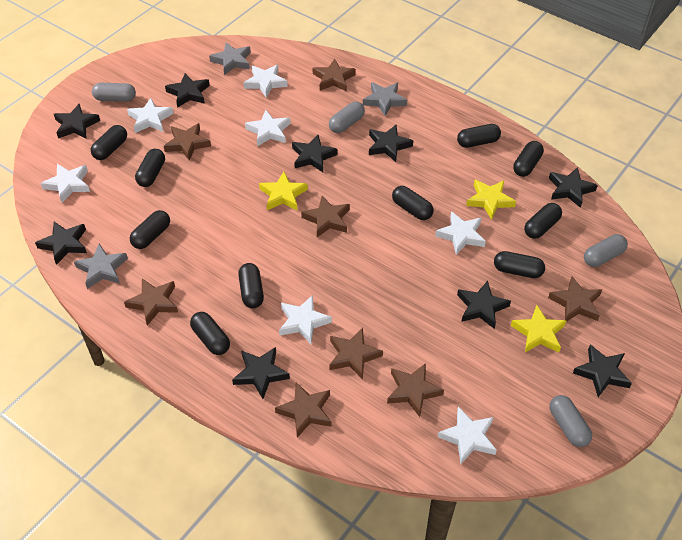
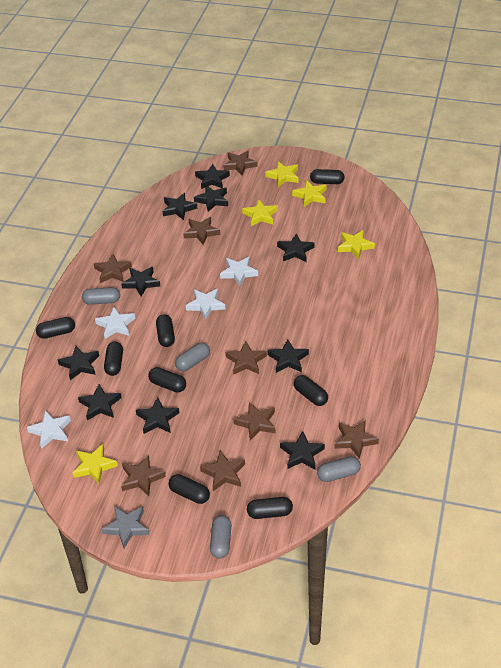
black capsule: 10 -> 8
black star: 9 -> 10
grey star: 3 -> 1
white star: 7 -> 4
yellow star: 3 -> 5

